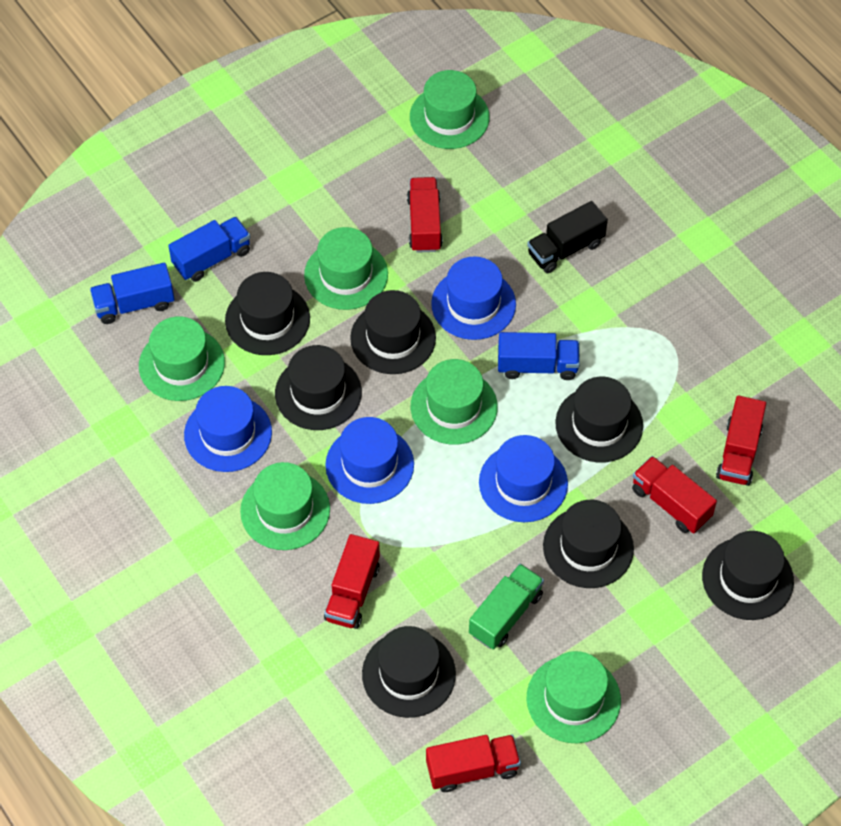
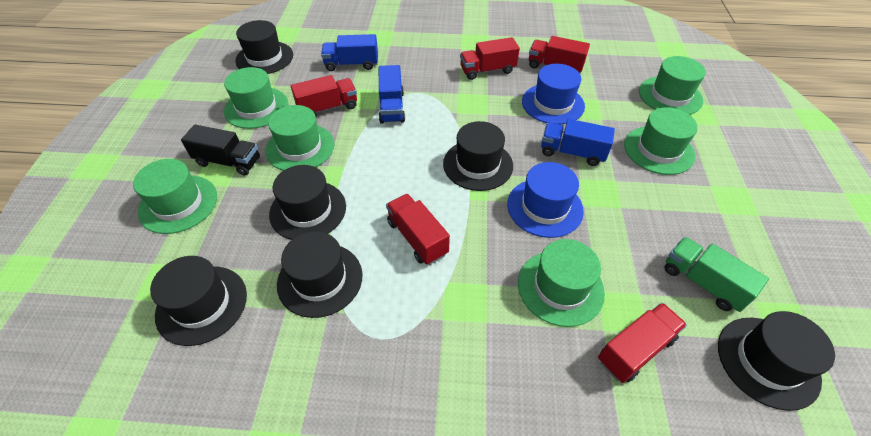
black hat: 7 -> 6
blue hat: 4 -> 2

